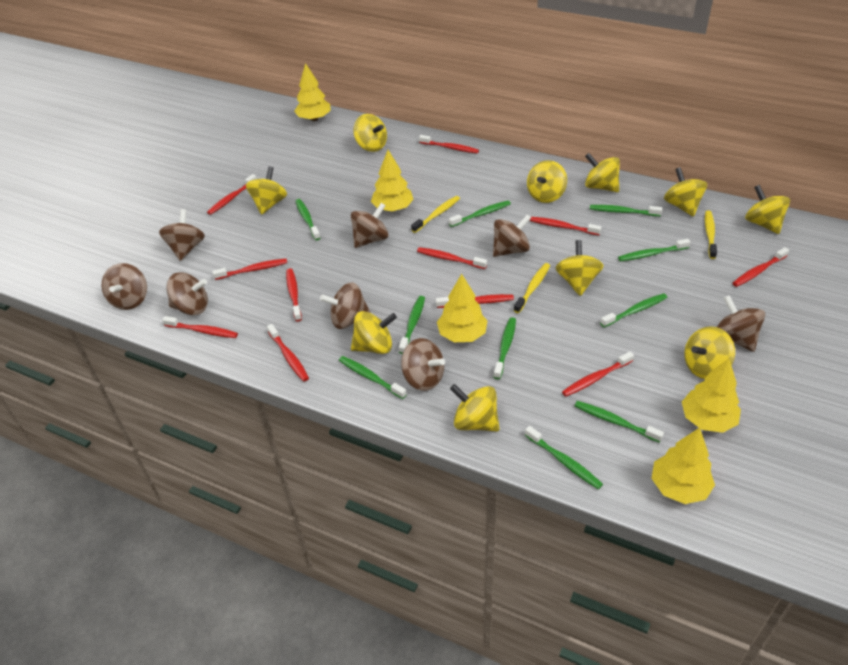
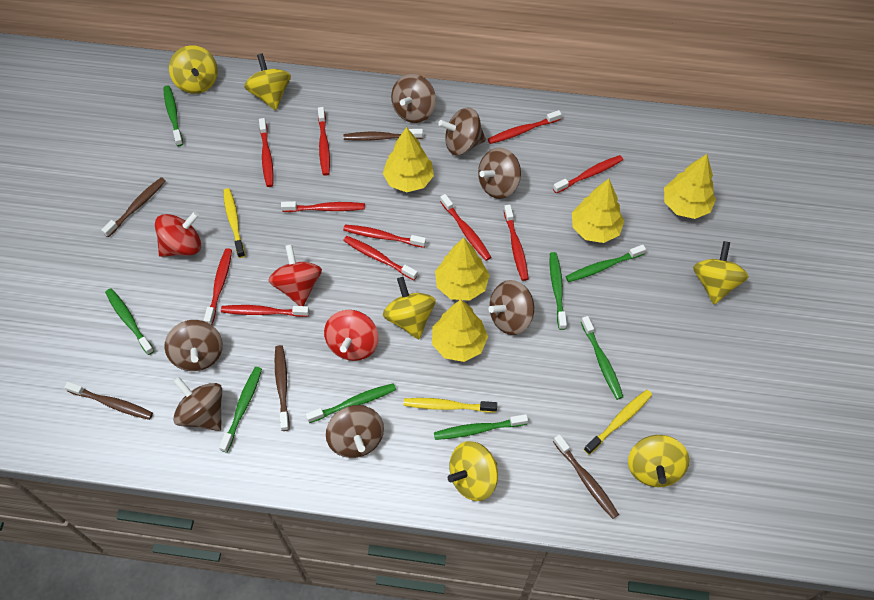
brown spinning top: 8 -> 7
brown toothbrush: 0 -> 5
green toothbrush: 10 -> 8
red spinning top: 0 -> 3
yellow spinning top: 10 -> 6

